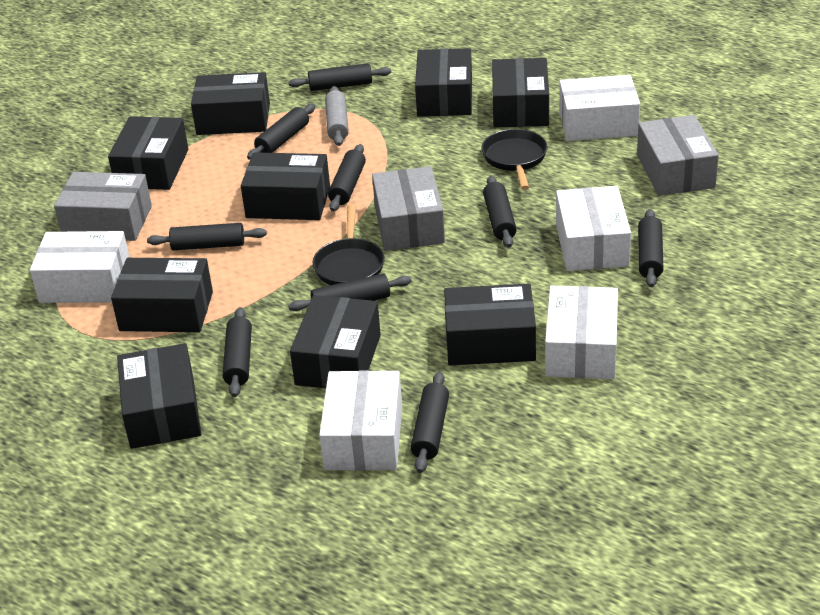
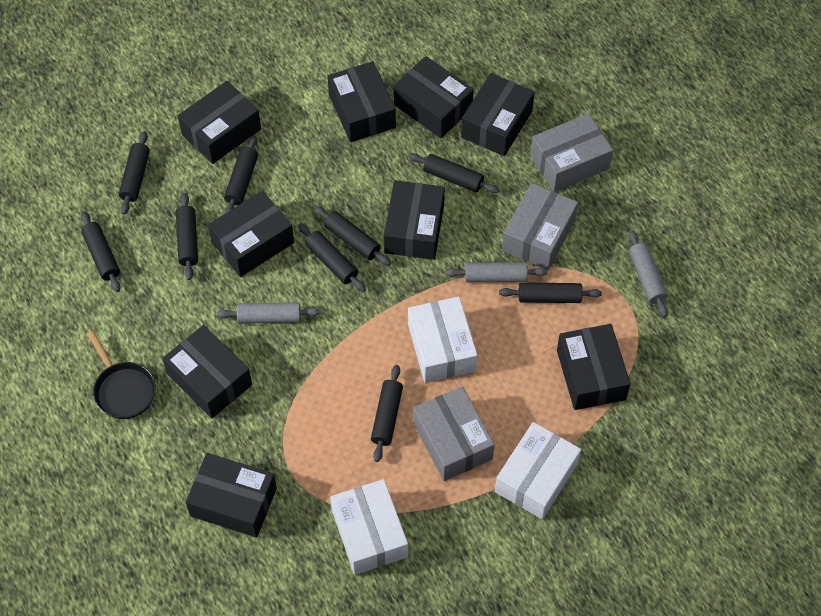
black pan: 2 -> 1
grey rolling pin: 1 -> 3
white box: 5 -> 3

